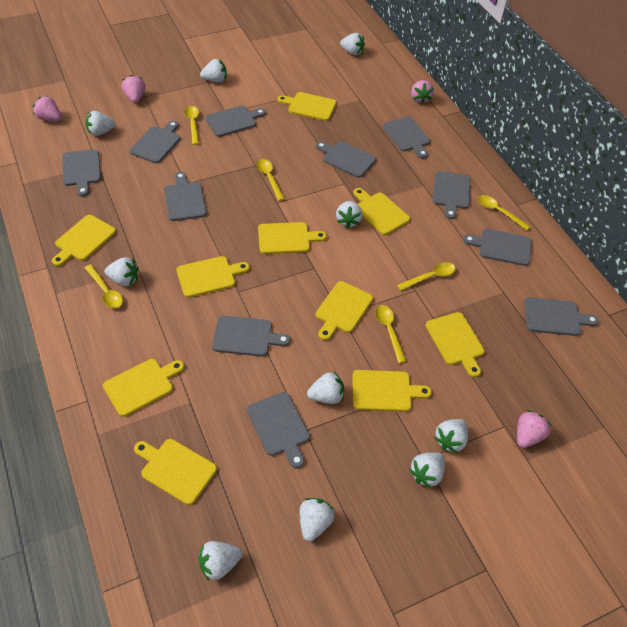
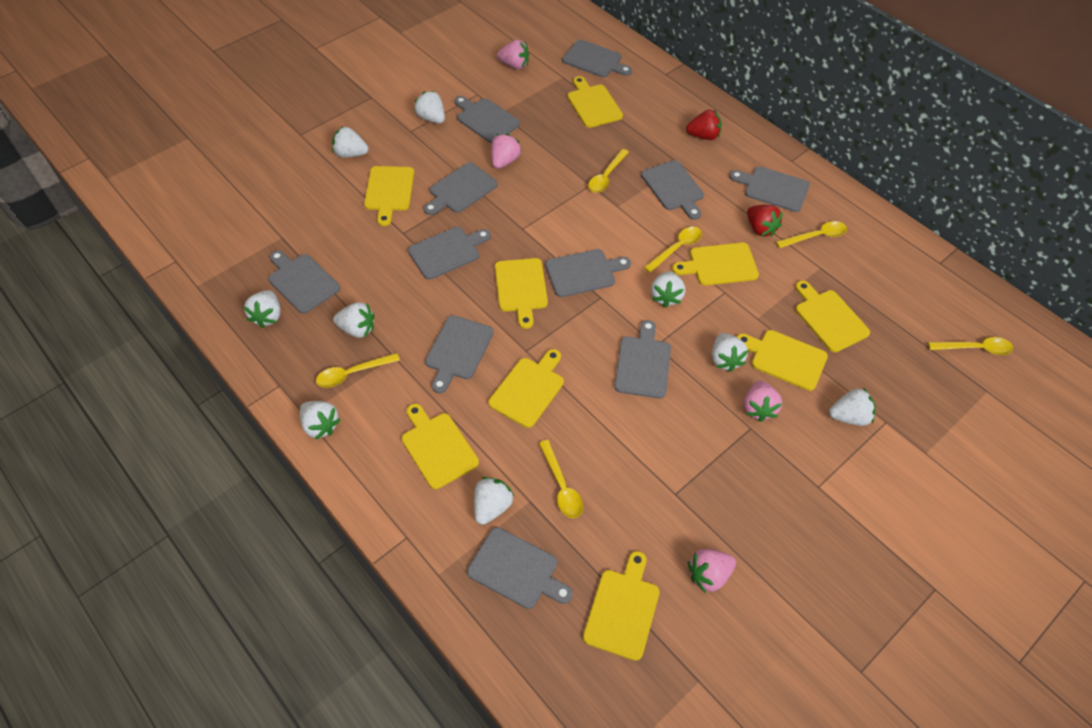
red strawberry: 0 -> 2
white strawberry: 10 -> 9
yellow cutting board: 10 -> 9

